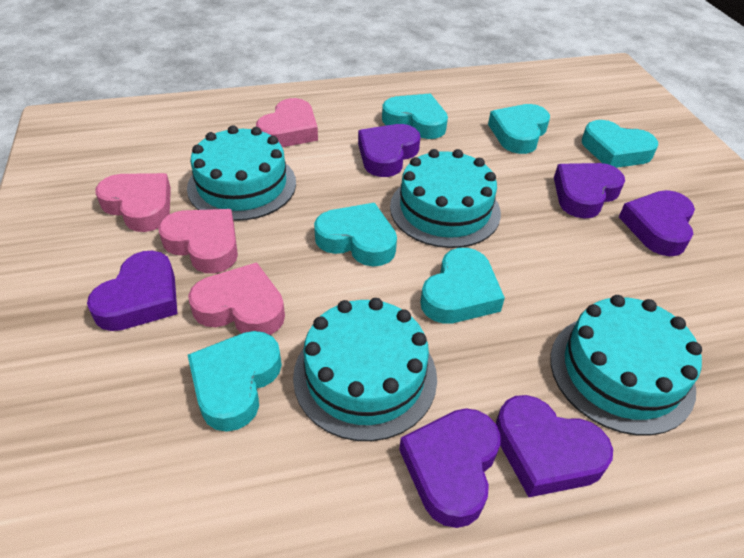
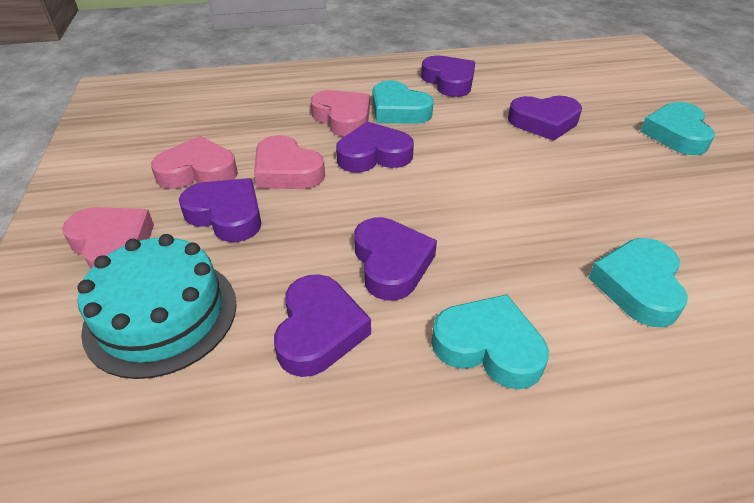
turquoise cake: 4 -> 1
turquoise heart: 6 -> 4

